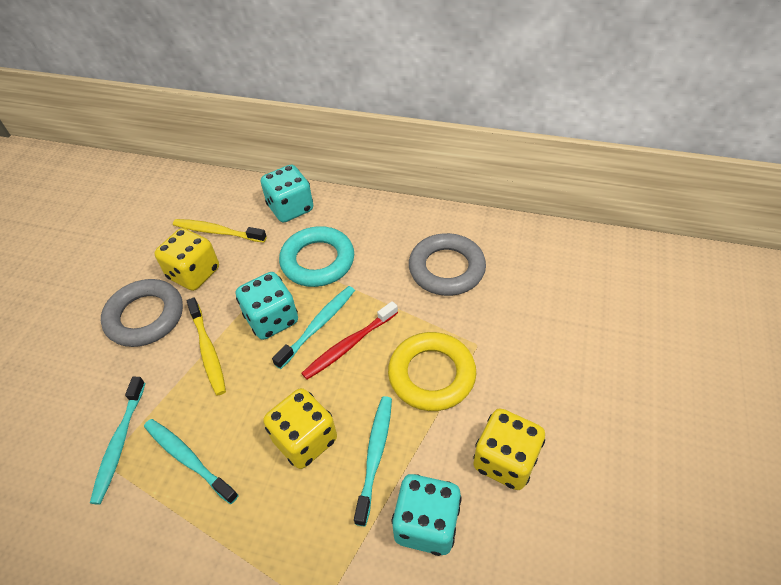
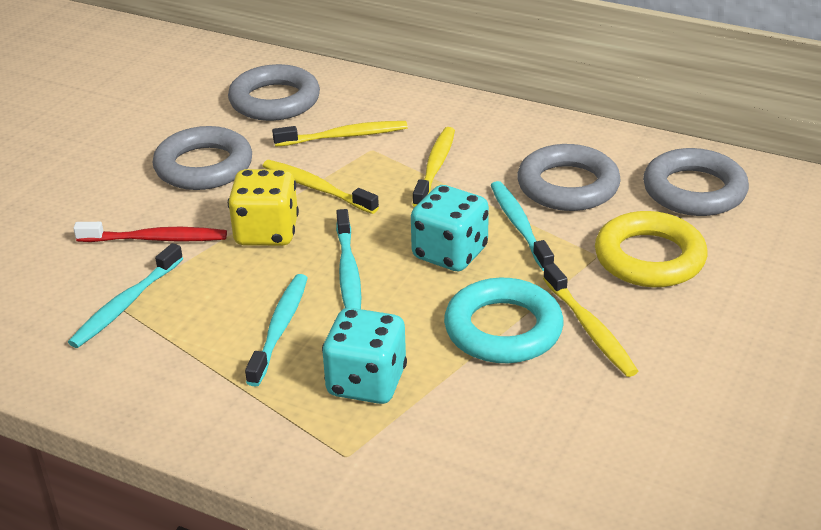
grey ring: 2 -> 4
turquoise dice: 3 -> 2
yellow dice: 3 -> 1
yellow toothbrush: 2 -> 4

